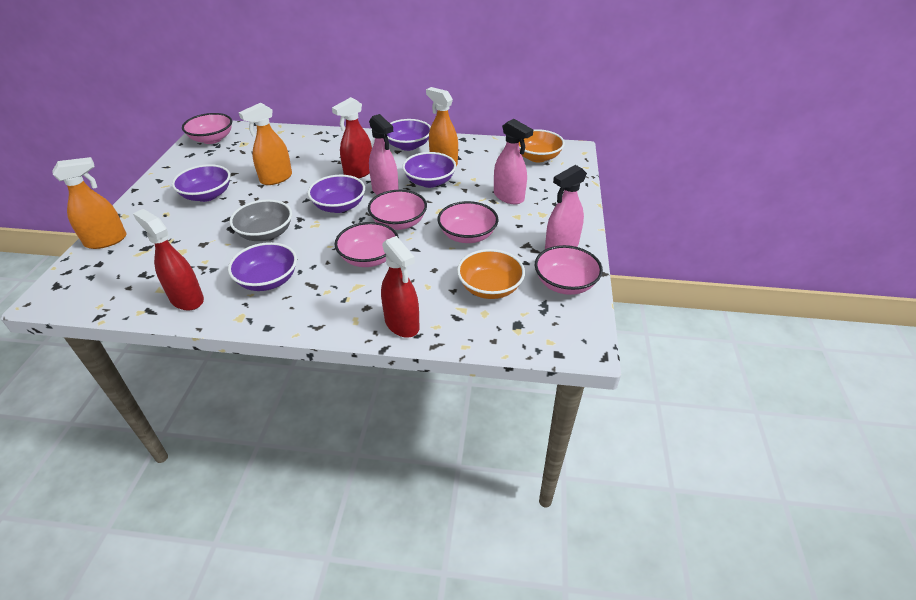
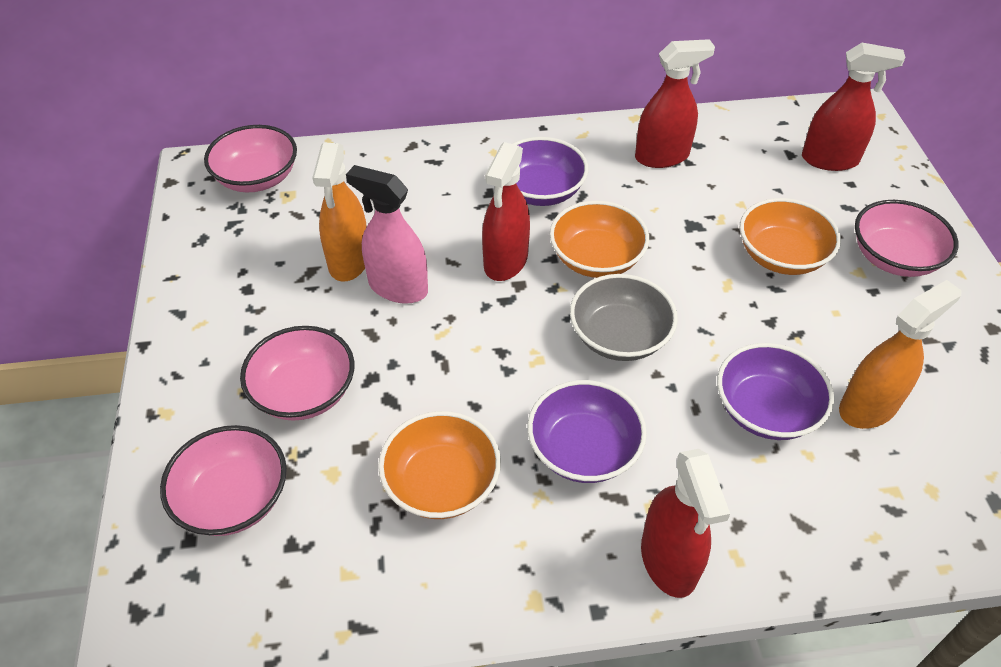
orange bowl: 2 -> 3
orange spray bottle: 3 -> 2
pink bowl: 5 -> 4
pink spray bottle: 3 -> 1
purple bowl: 5 -> 3
red spray bottle: 3 -> 4

